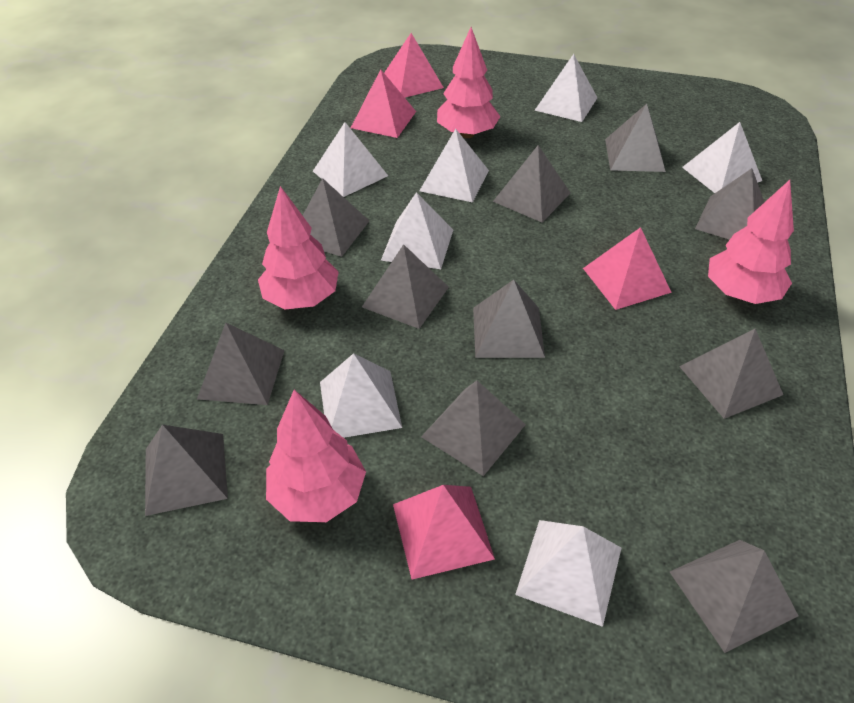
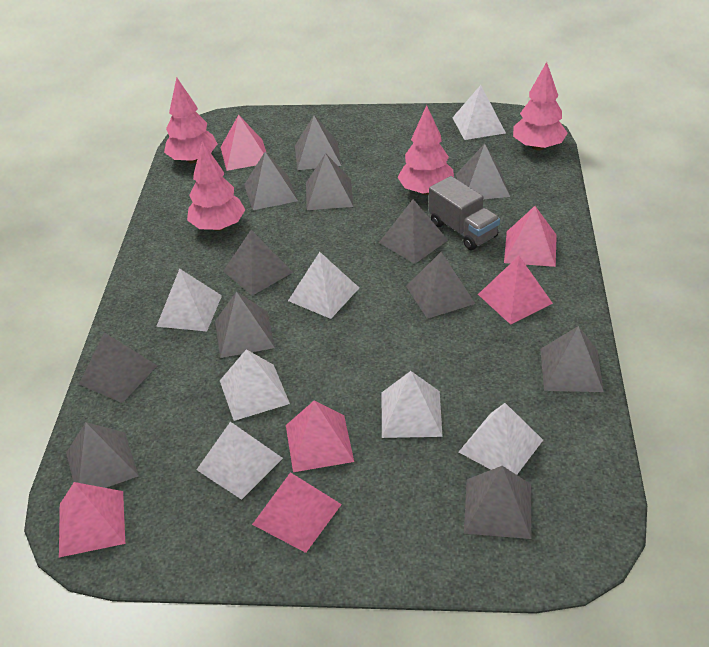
grey pyramid: 11 -> 12
grey truck: 0 -> 1
pink pyramid: 4 -> 6

